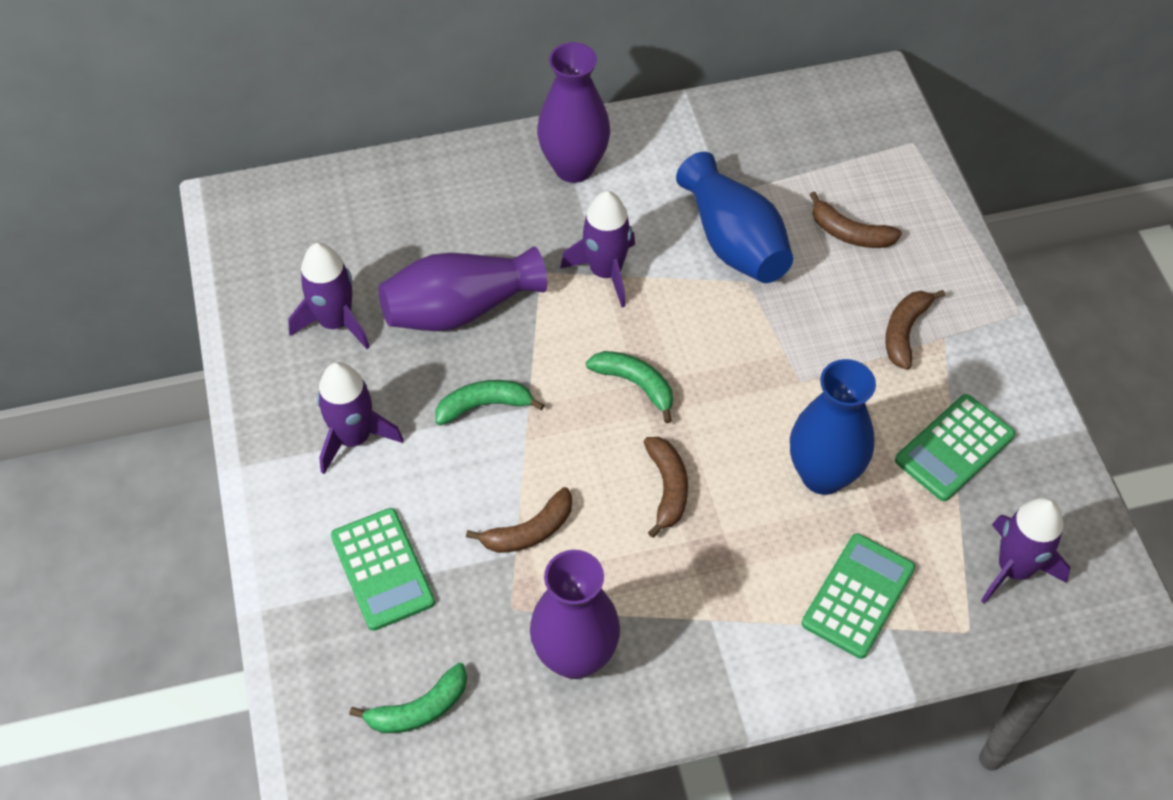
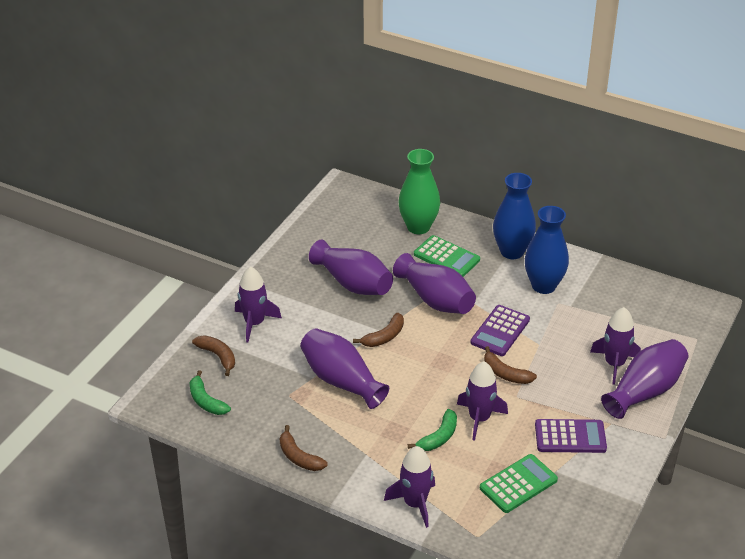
green banana: 3 -> 2
green calculator: 3 -> 2
green vase: 0 -> 1
purple calculator: 0 -> 2
purple vase: 3 -> 4

